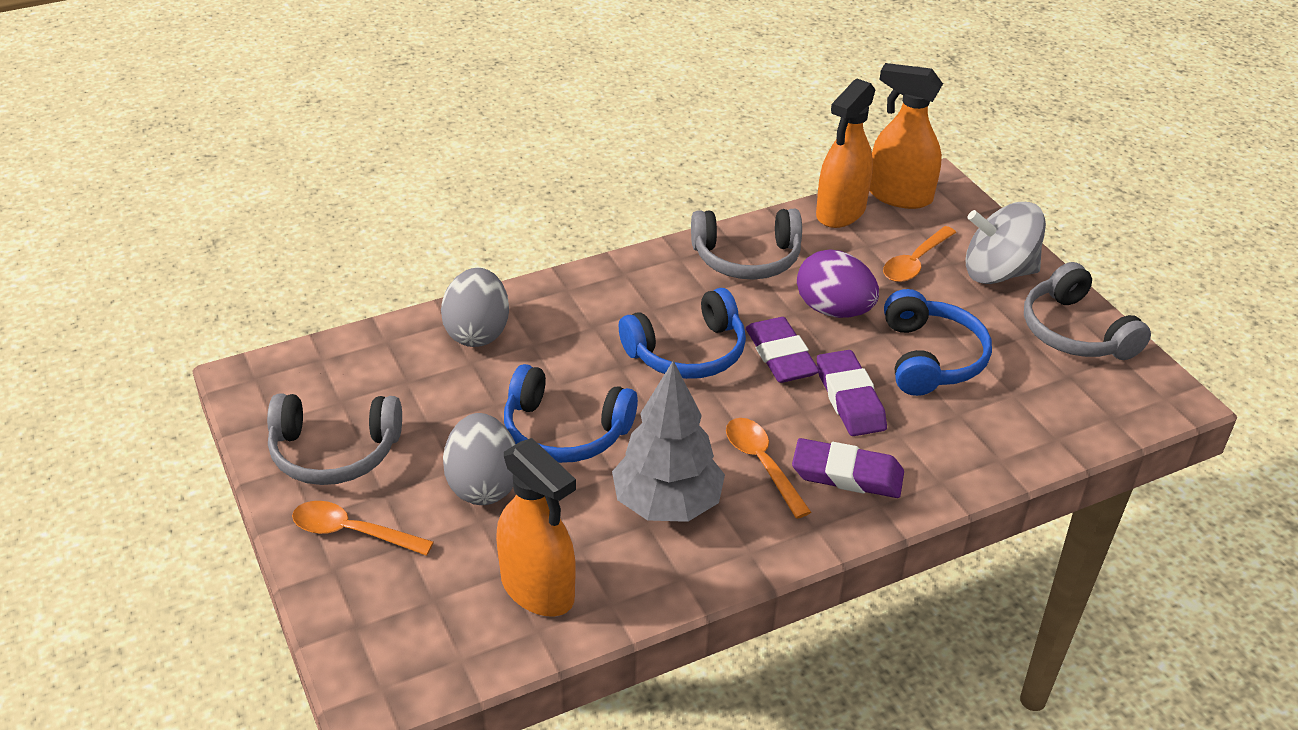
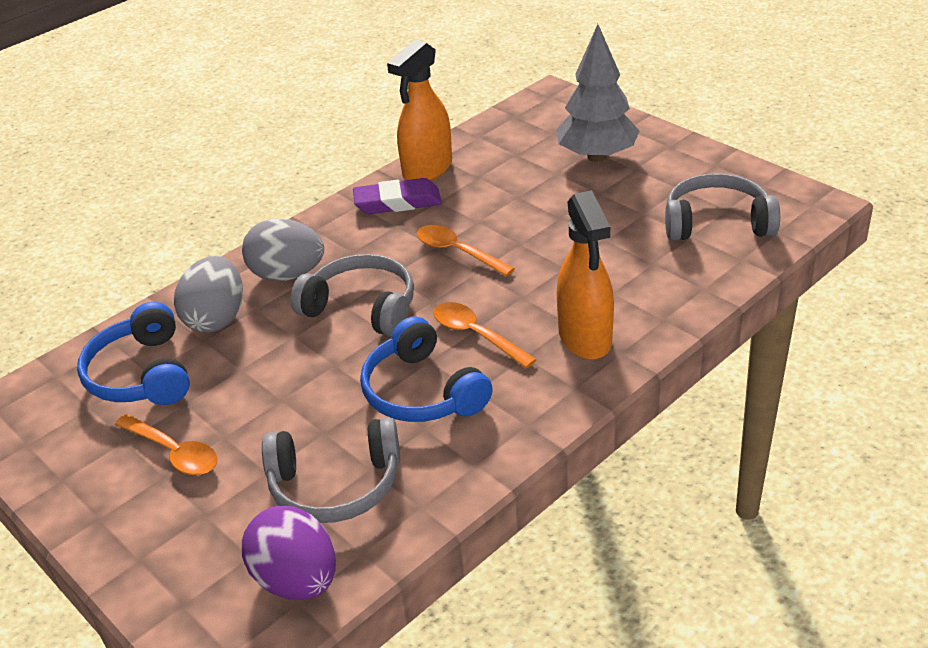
blue headphones: 3 -> 2
grey spinning top: 1 -> 0
orange spray bottle: 3 -> 2
purple eraser: 3 -> 1

